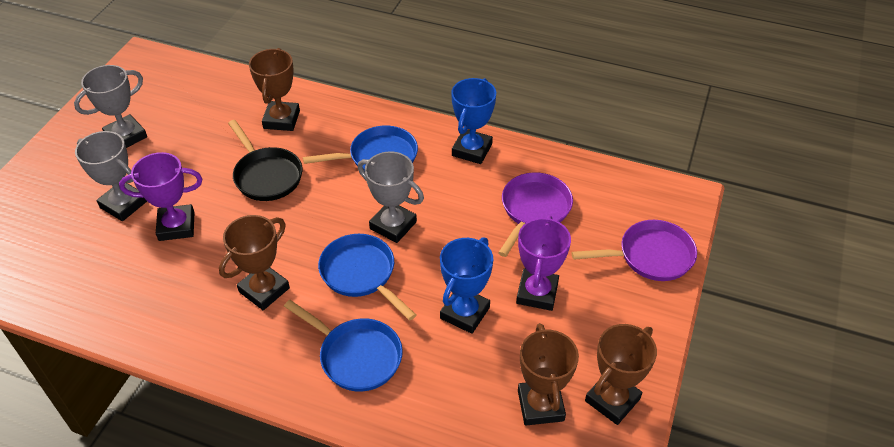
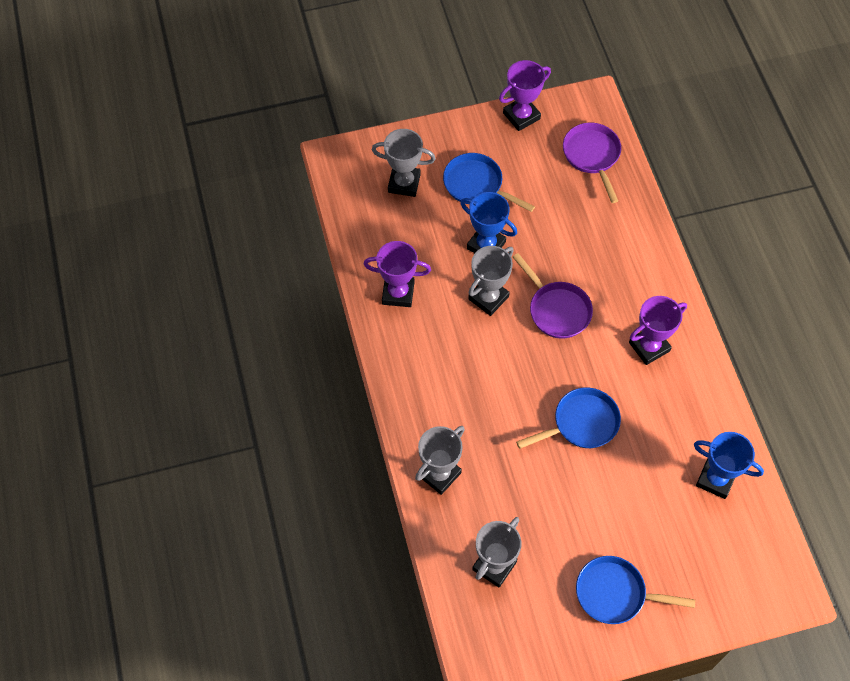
black pan: 1 -> 0
brown trophy: 4 -> 0
grey trophy: 3 -> 4
purple trophy: 2 -> 3

